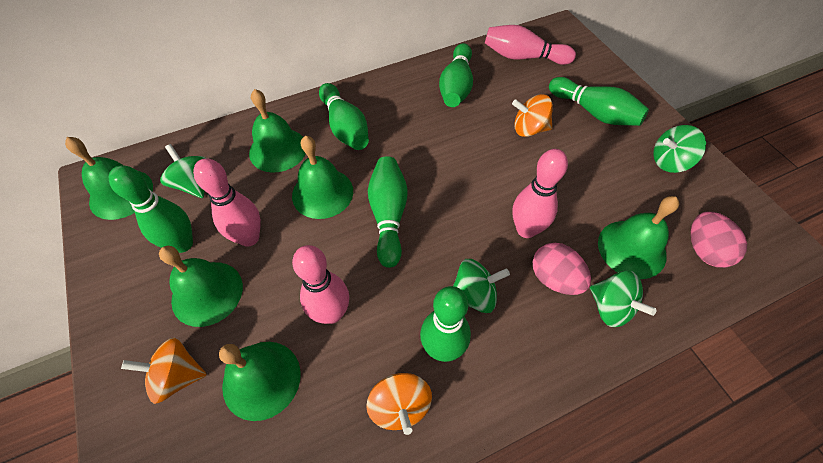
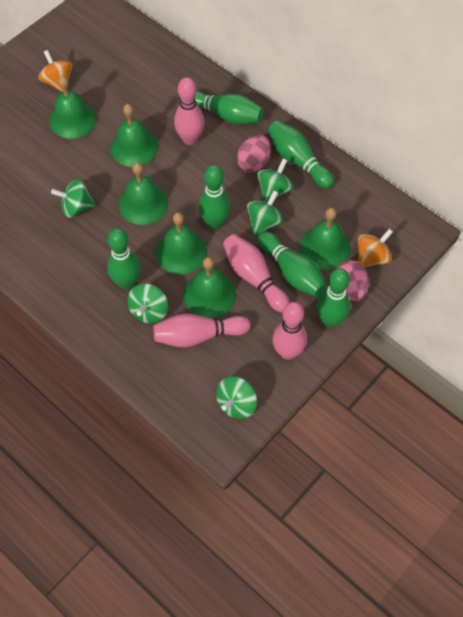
green spinning top: 4 -> 5
orange spinning top: 3 -> 2

